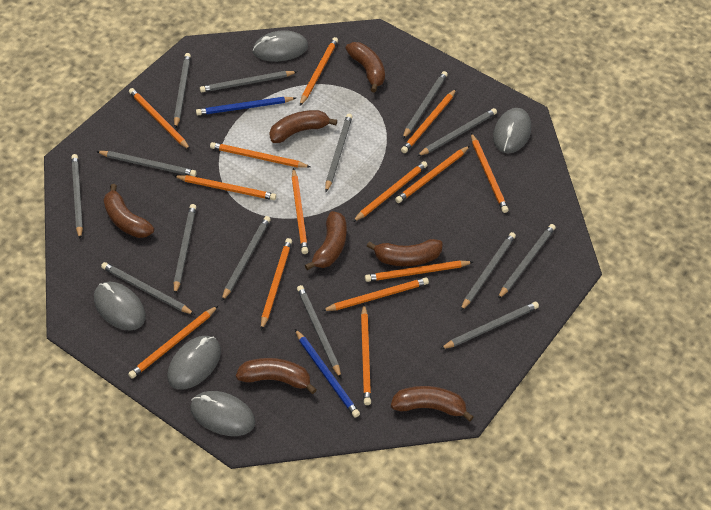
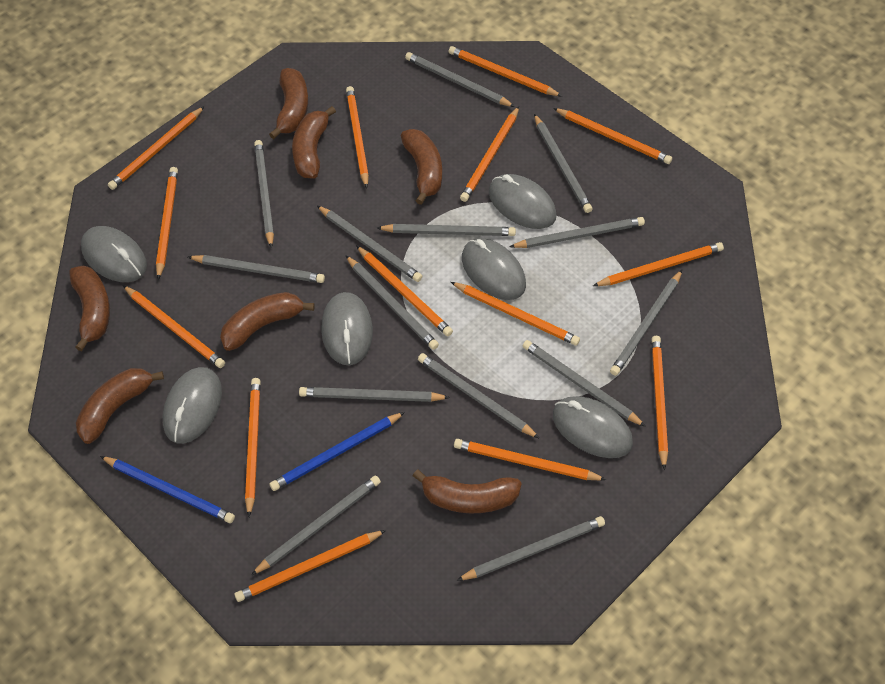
grey mouse: 5 -> 6

